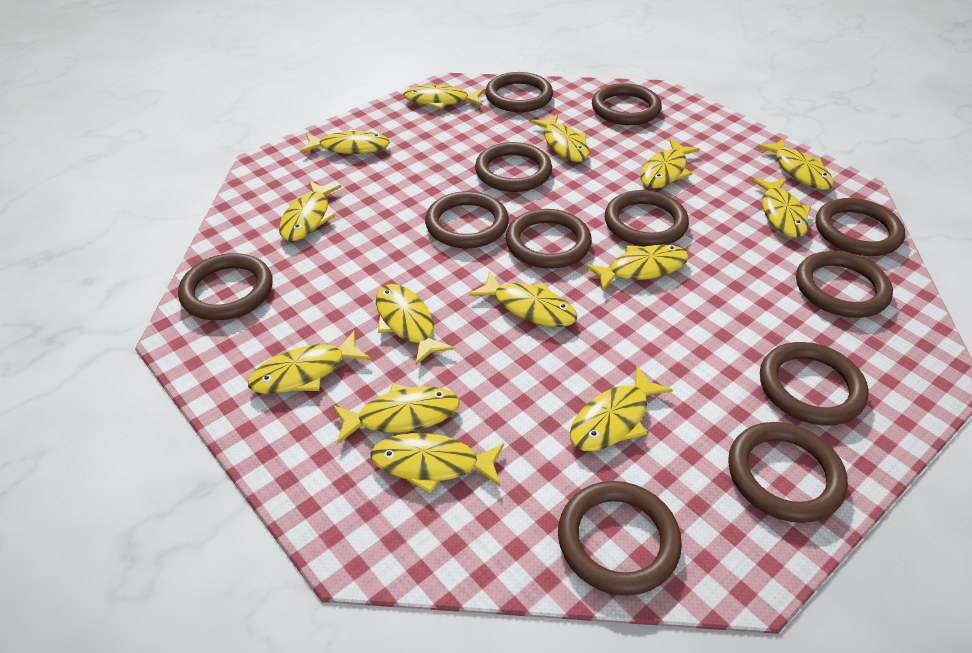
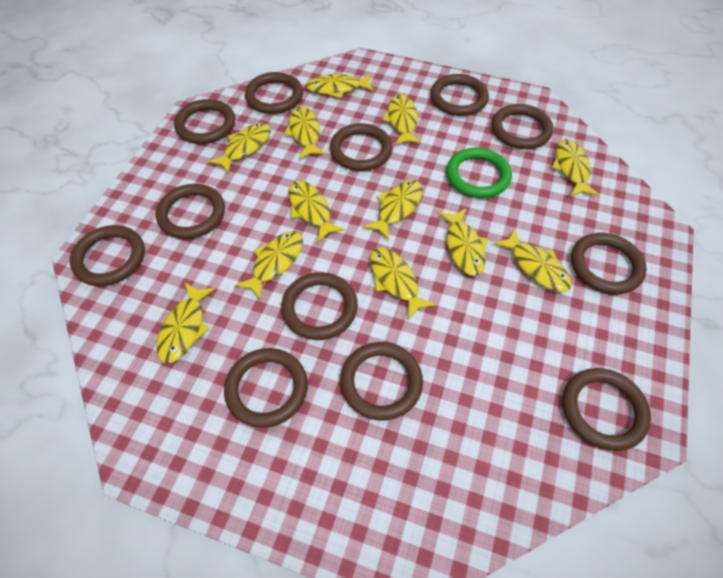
green ring: 0 -> 1
yellow fish: 14 -> 12

